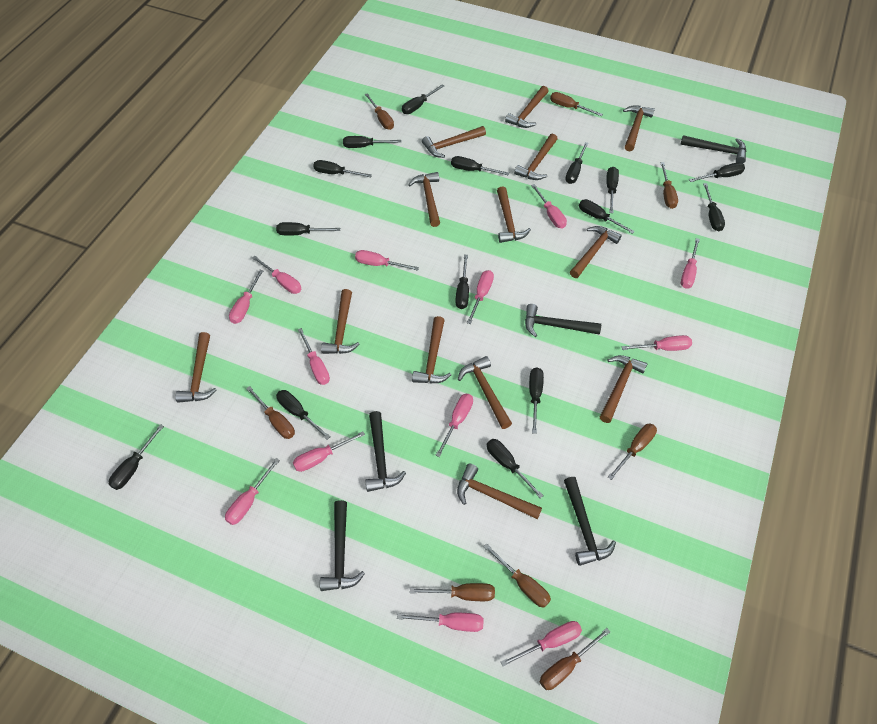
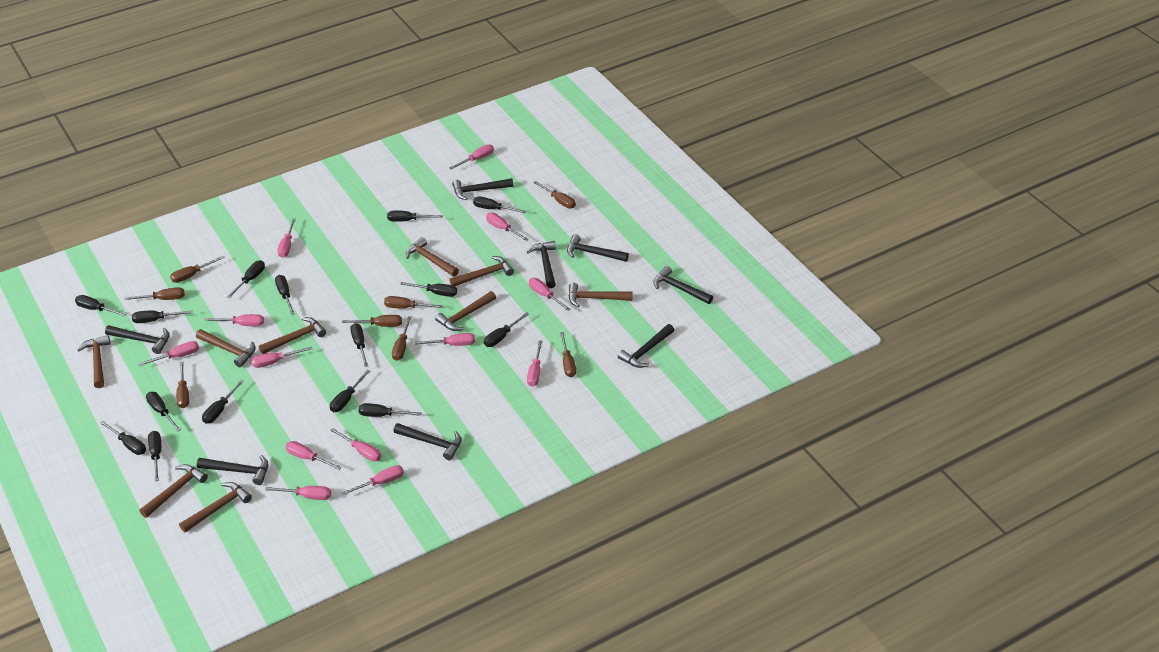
black hammer: 5 -> 8
brown hammer: 13 -> 9

